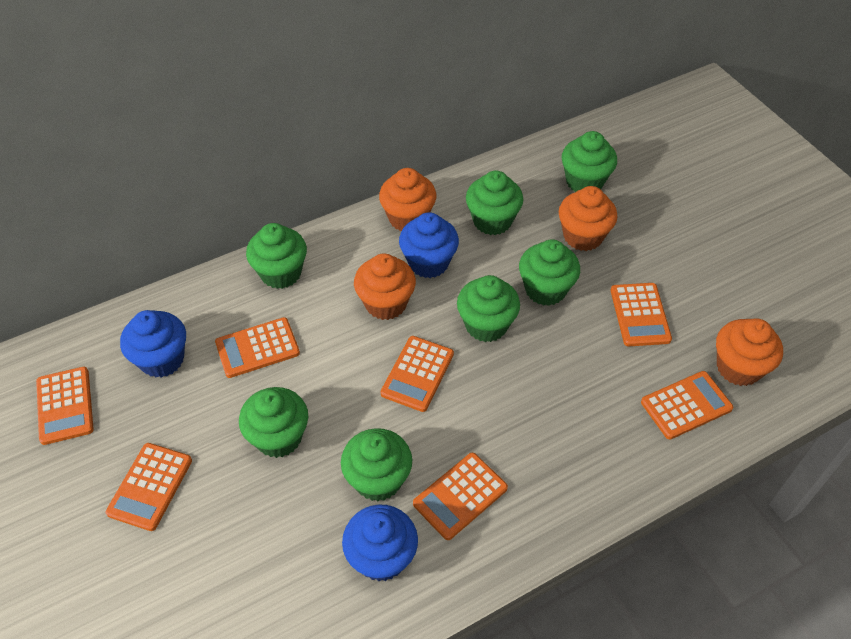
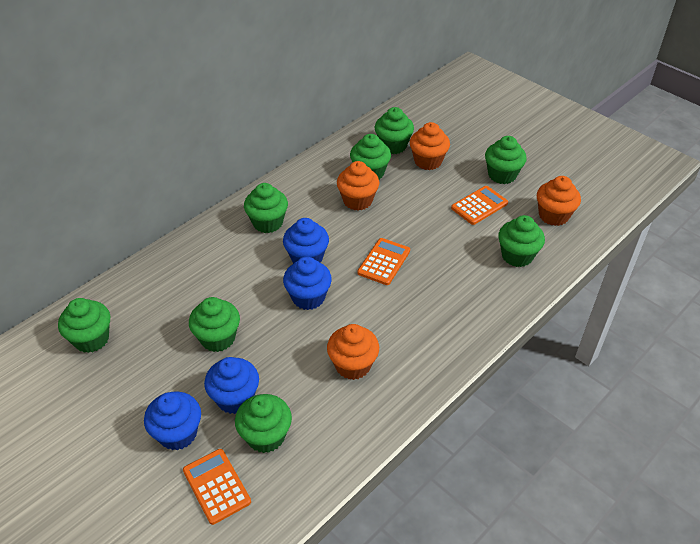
blue cupcake: 3 -> 4
green cupcake: 7 -> 8
orange calculator: 7 -> 3

